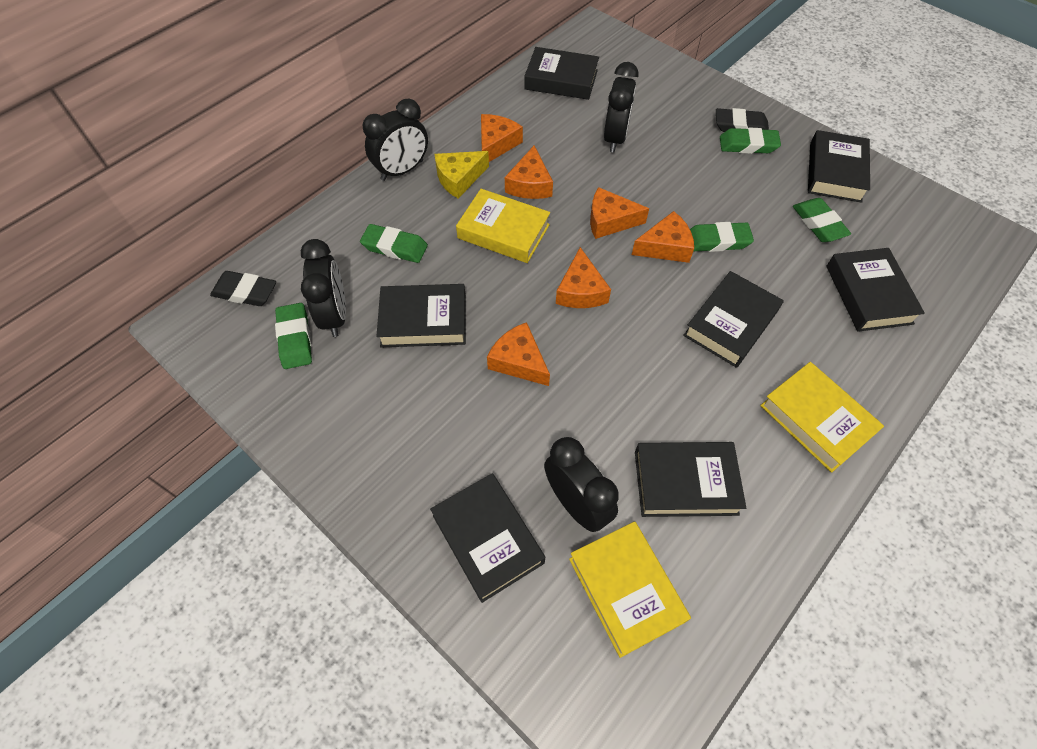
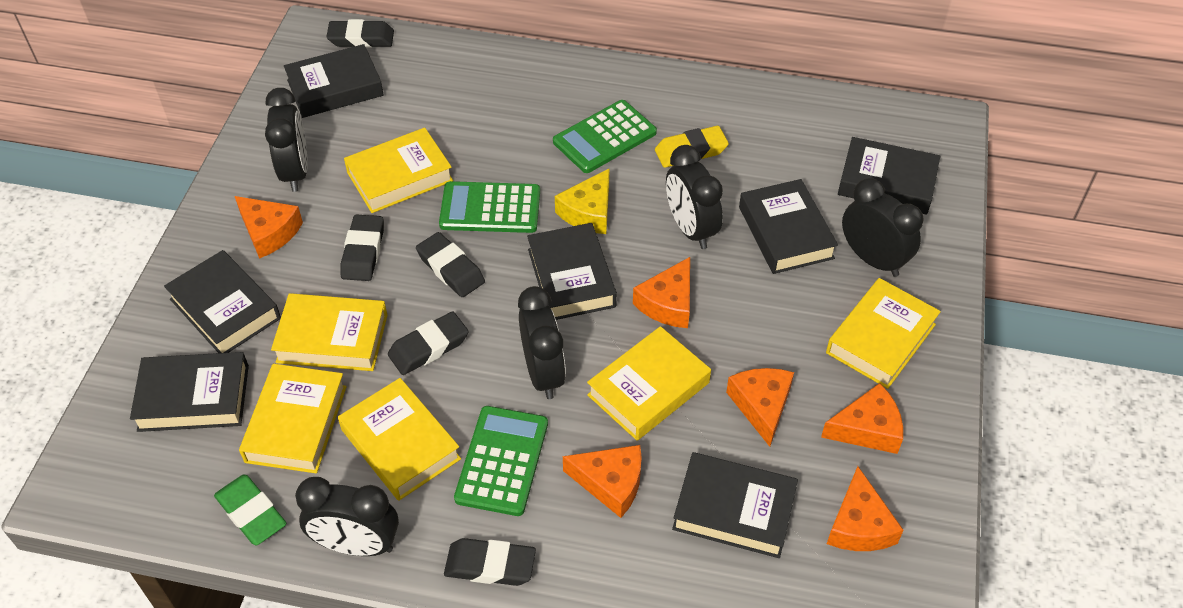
black clock: 4 -> 5
black eraser: 2 -> 5
green calculator: 0 -> 3
green eraser: 5 -> 1
yellow book: 3 -> 6
yellow eraser: 0 -> 1

